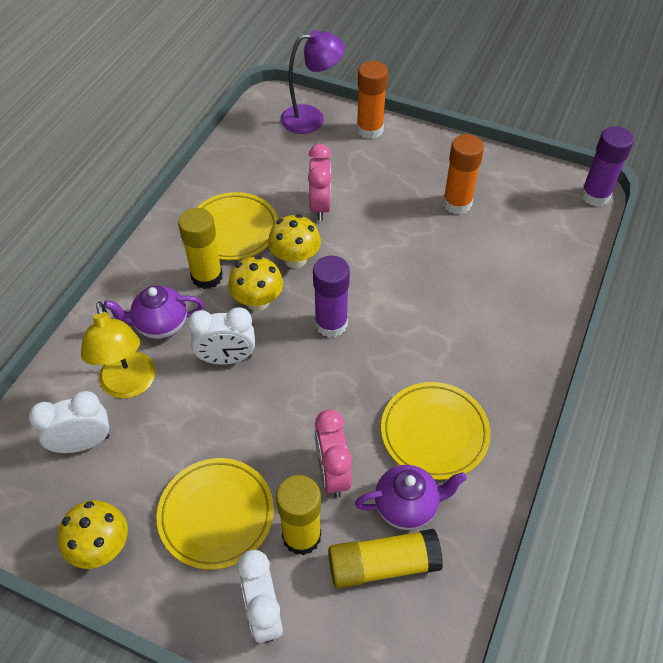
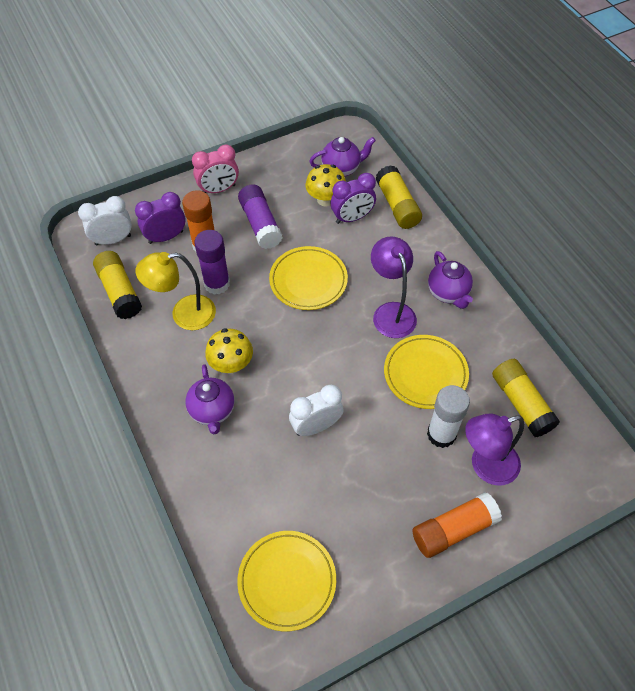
pink clock: 2 -> 1
purple clock: 0 -> 2
purple lamp: 1 -> 2
purple teapot: 2 -> 3
white clock: 3 -> 2
white glue stick: 0 -> 1
yellow mushroom: 3 -> 2

